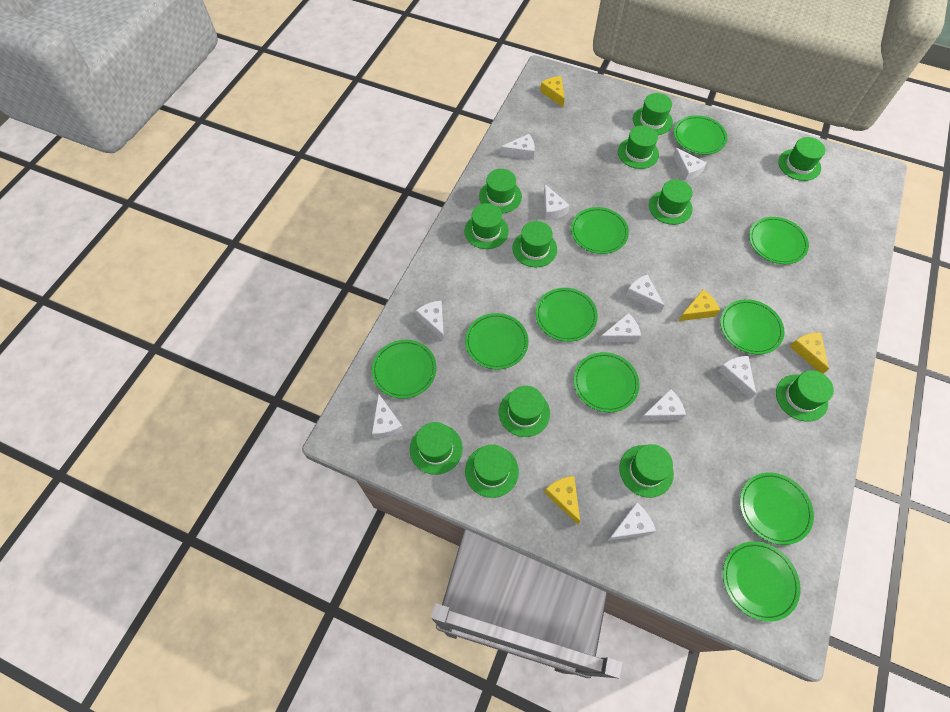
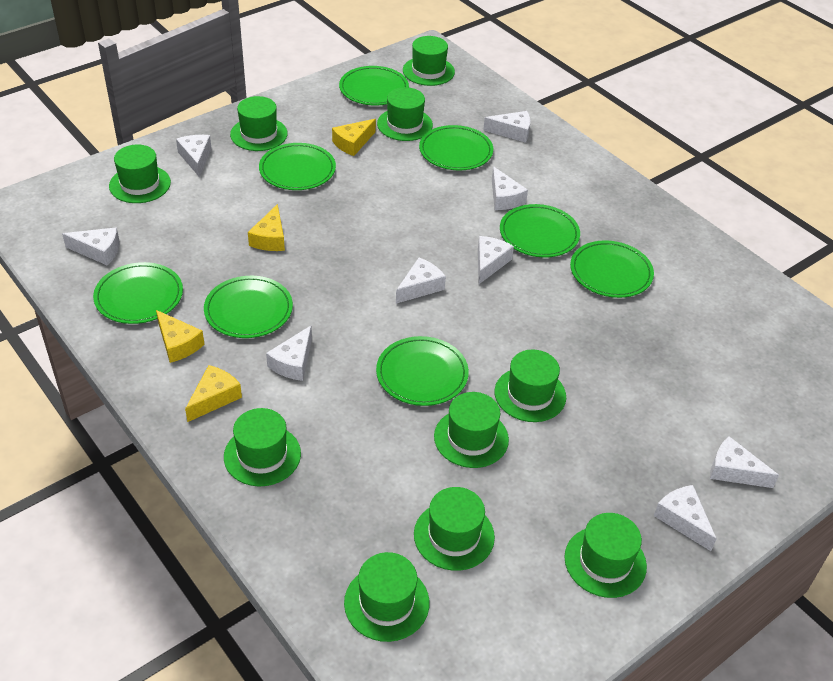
green hat: 12 -> 10
green plate: 10 -> 8
white cheese: 10 -> 9

